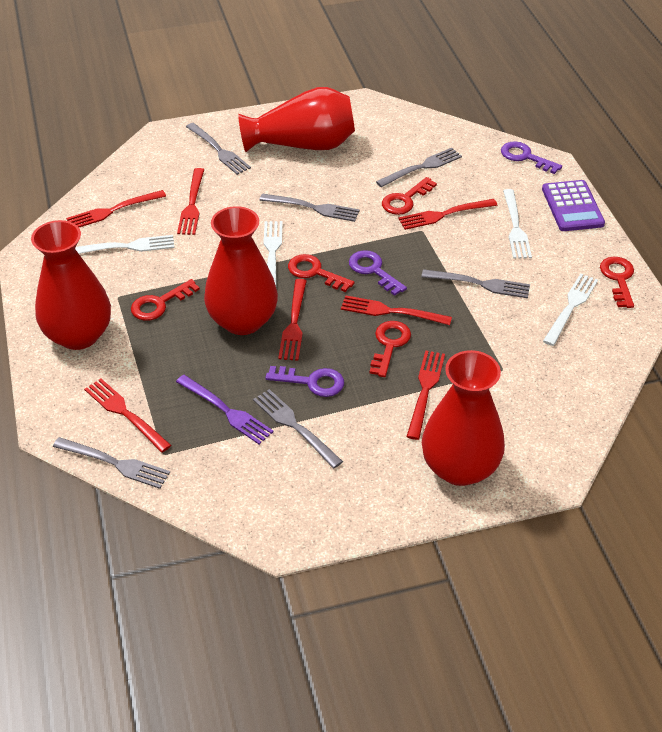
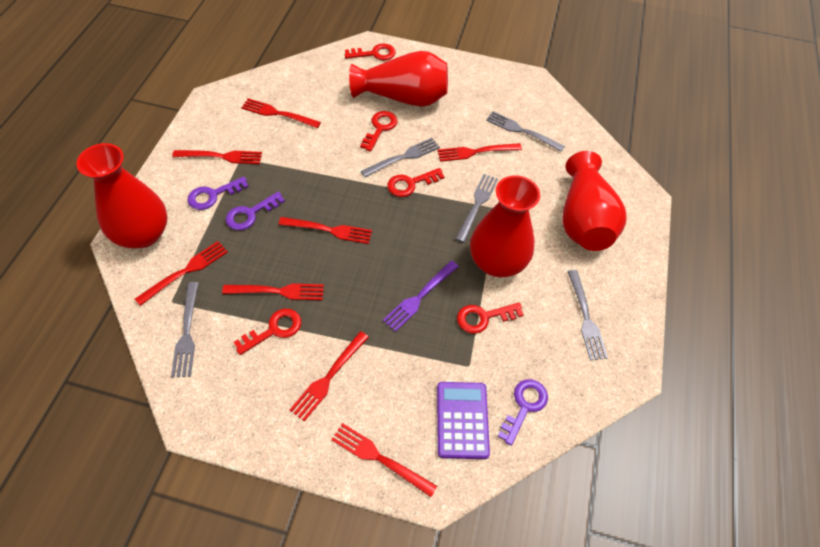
grey fork: 6 -> 5
red fork: 7 -> 8
white fork: 4 -> 0

